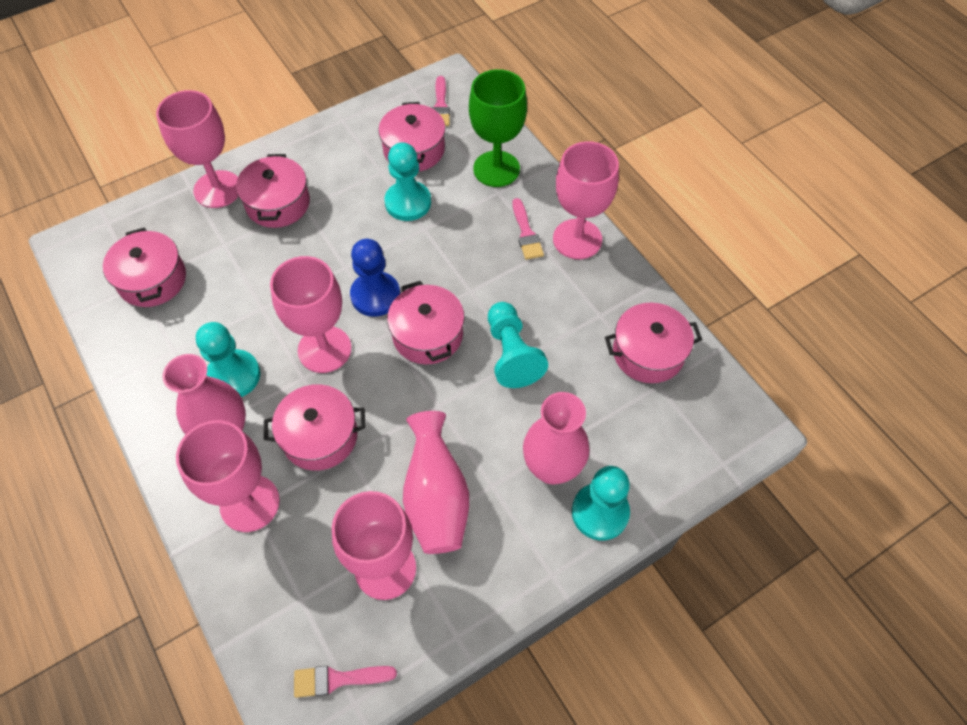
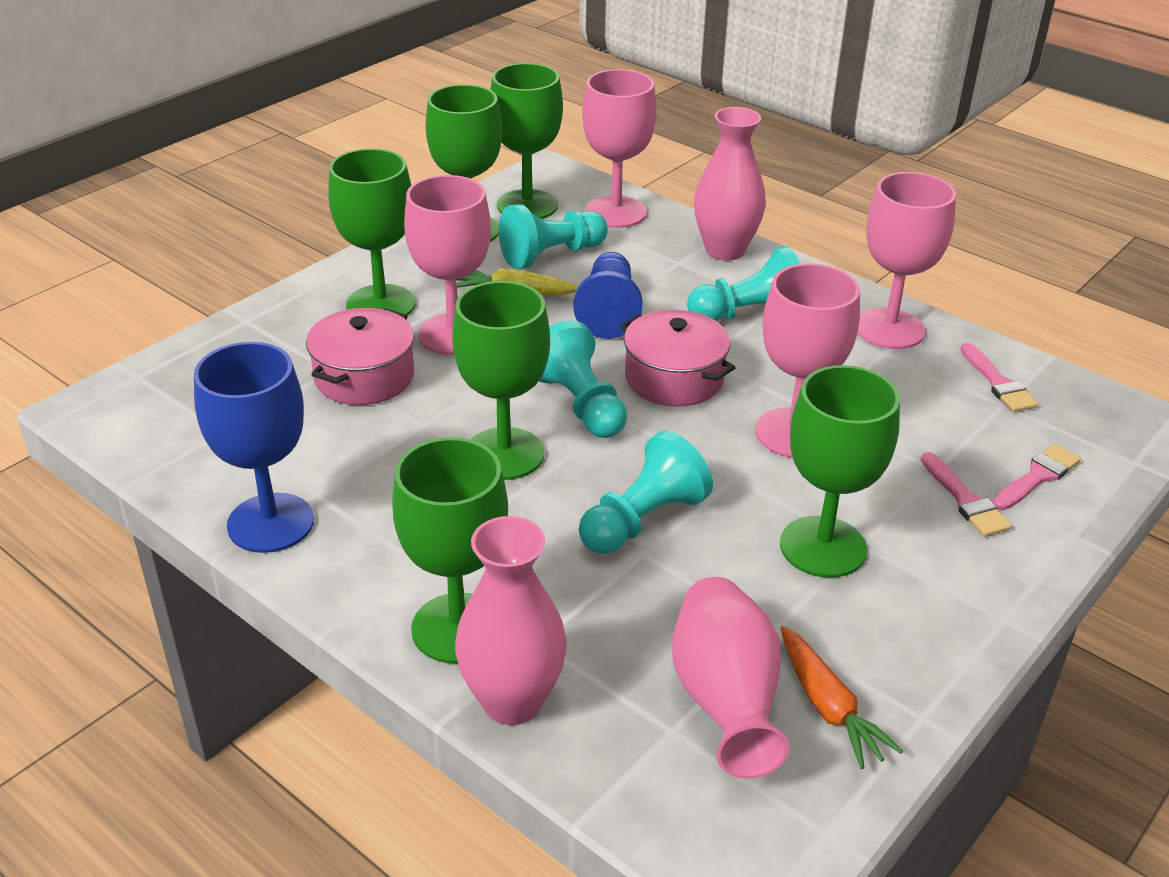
blue goblet: 0 -> 1
green goblet: 1 -> 6
orange carrot: 0 -> 1
pink goblet: 5 -> 4
pink pot: 6 -> 2
yellow carrot: 0 -> 1

